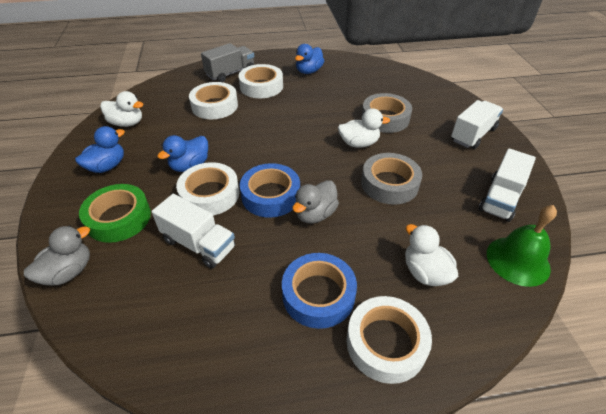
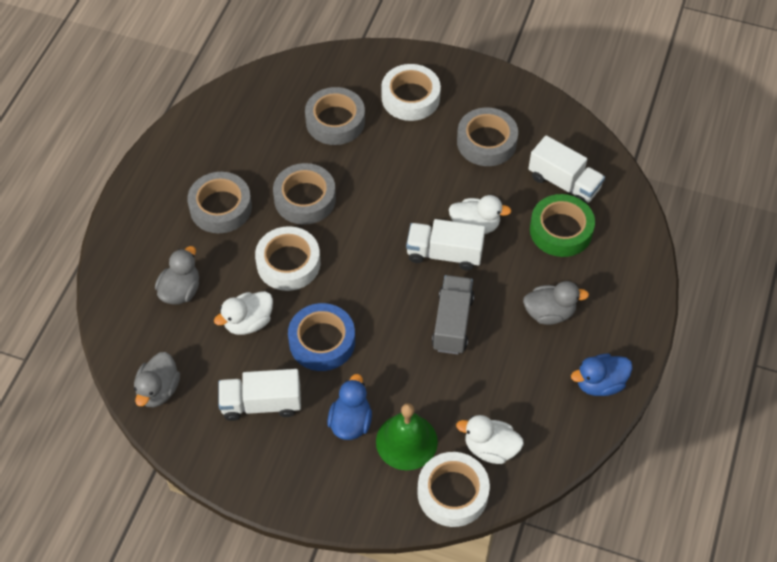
blue duck: 3 -> 2
blue tape: 2 -> 1
grey duck: 2 -> 3
grey tape: 2 -> 4
white tape: 4 -> 3

